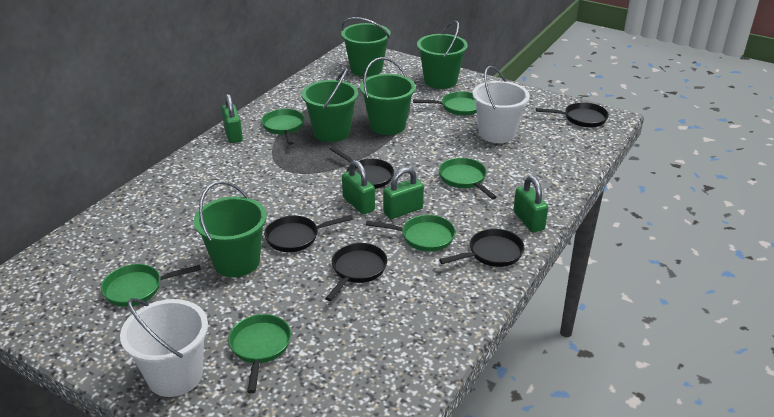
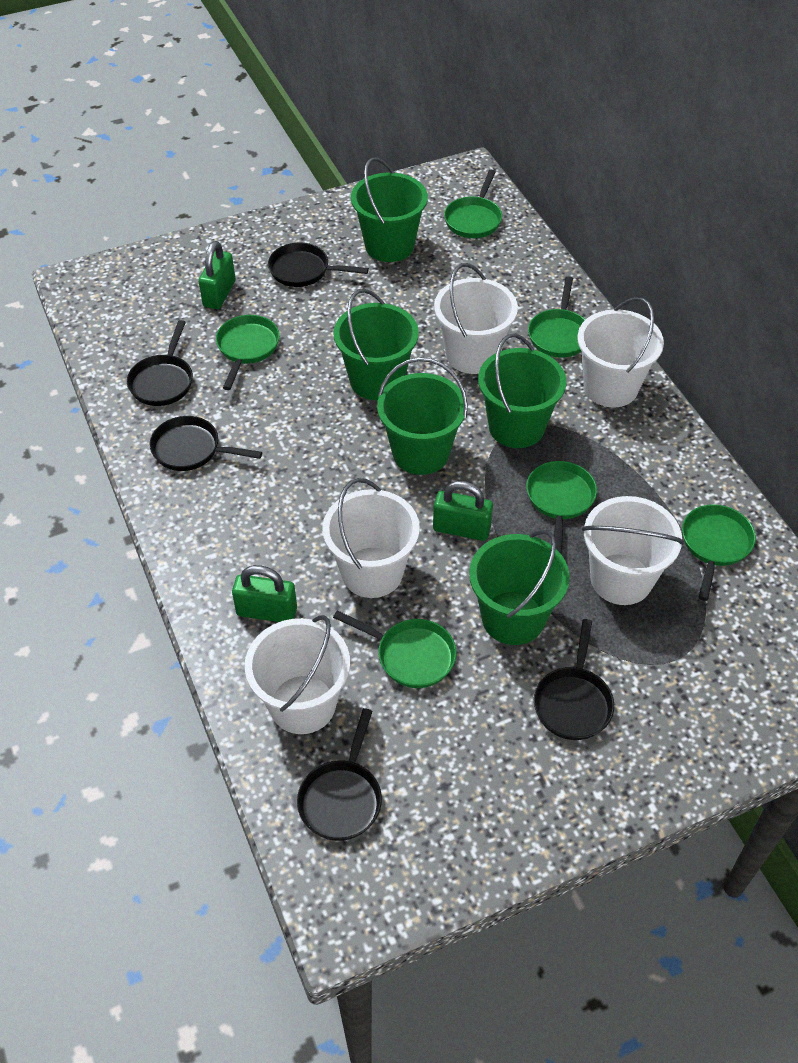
green padlock: 4 -> 3
white bucket: 2 -> 5

